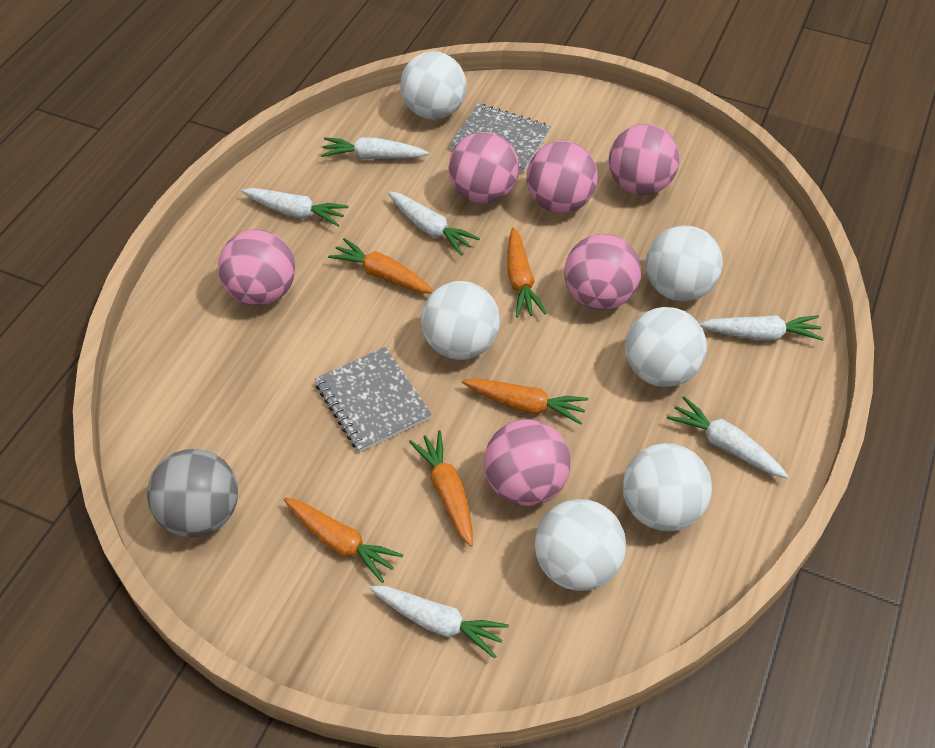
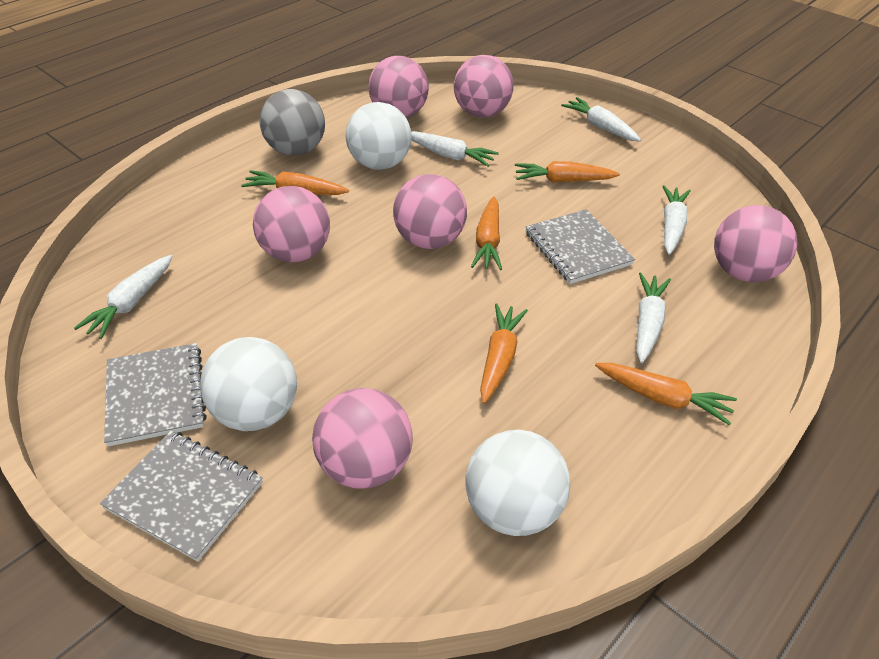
grey notebook: 2 -> 3
white ball: 6 -> 3
white carrot: 6 -> 5

